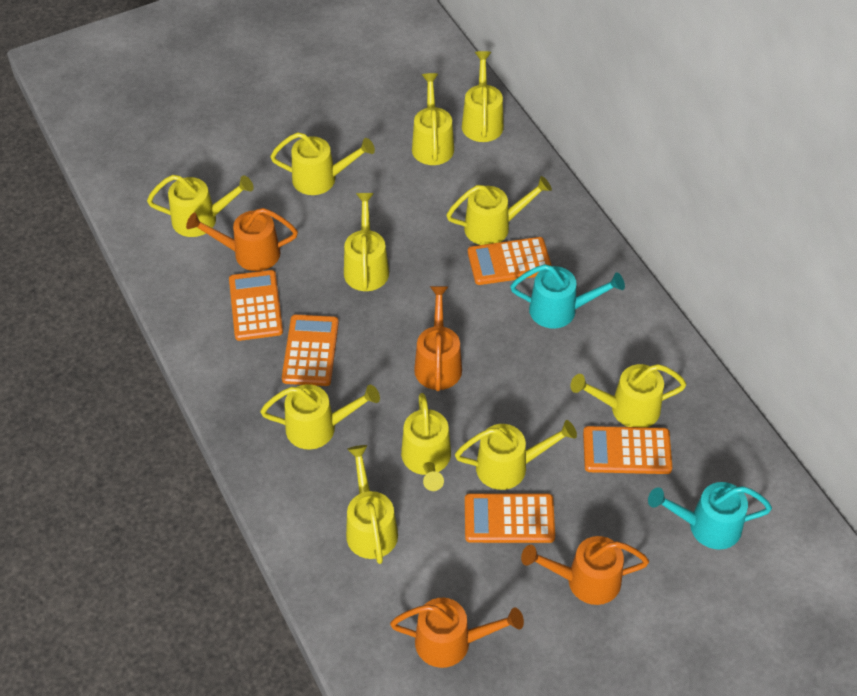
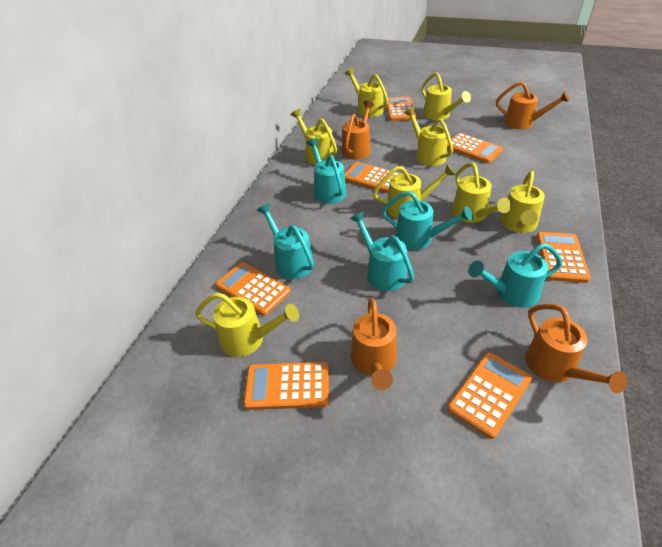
orange calculator: 5 -> 7
turquoise watering can: 2 -> 5
yellow watering can: 11 -> 8

